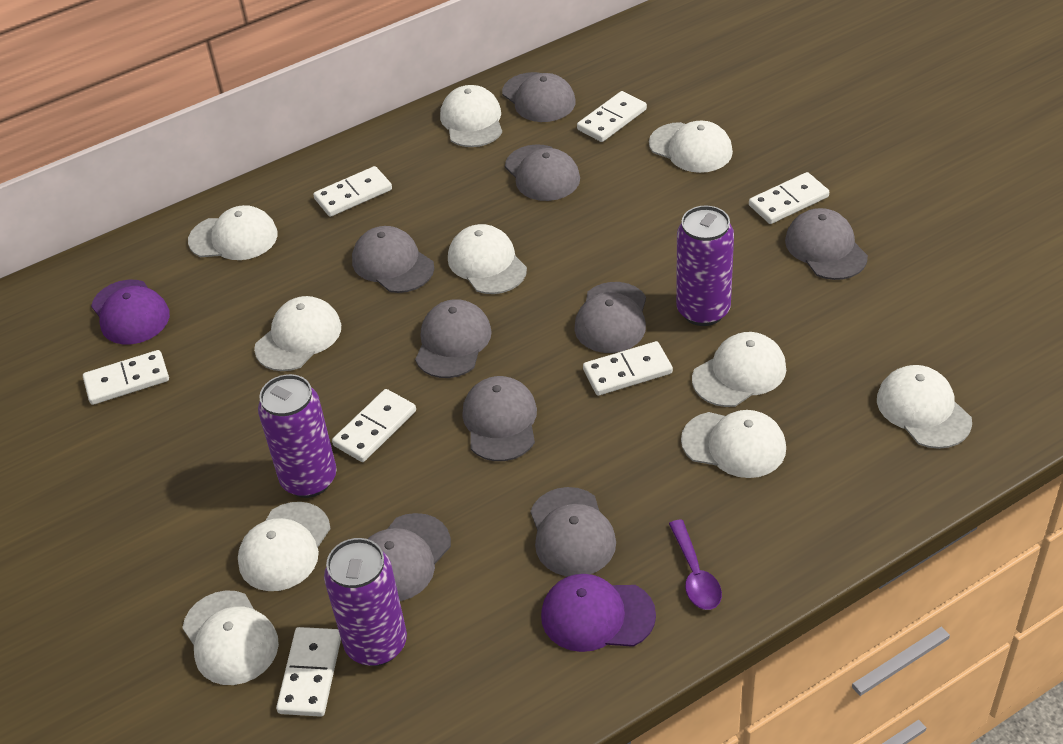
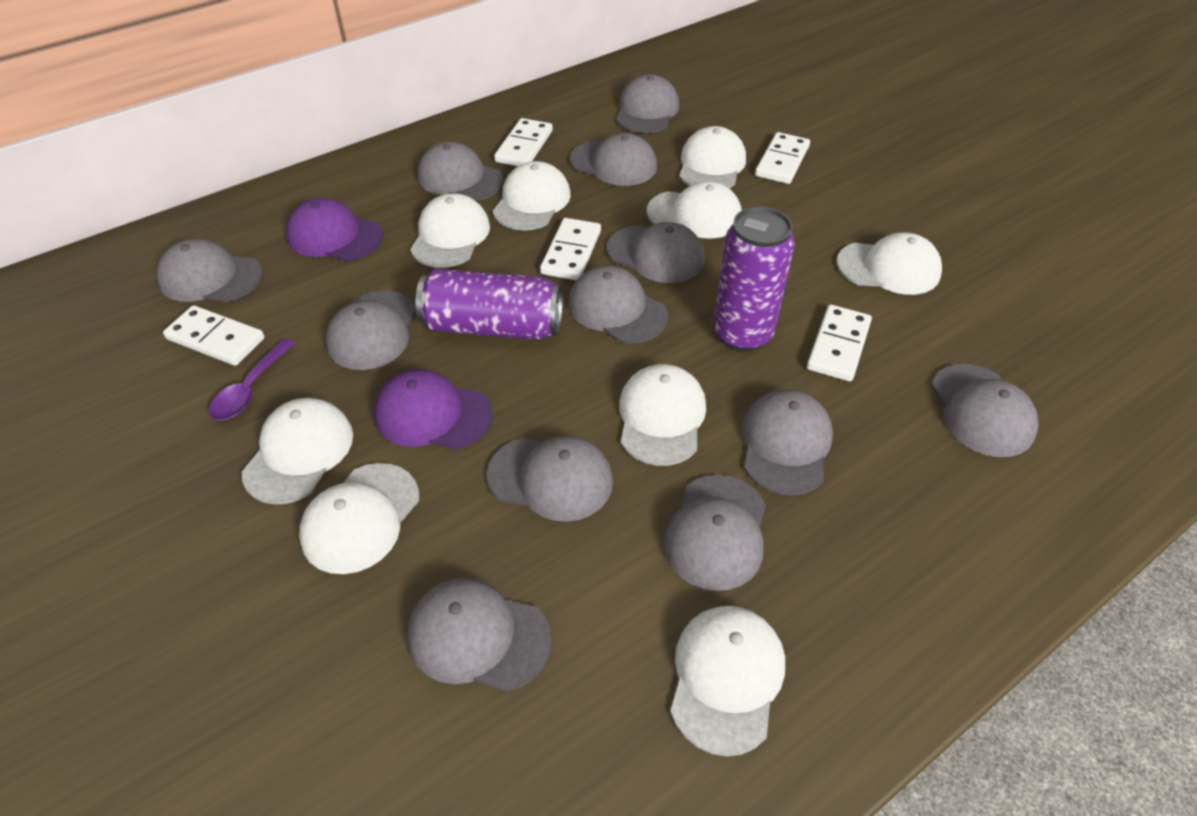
grey cap: 9 -> 12
purple can: 3 -> 2
white cap: 10 -> 9
white domino: 7 -> 5

